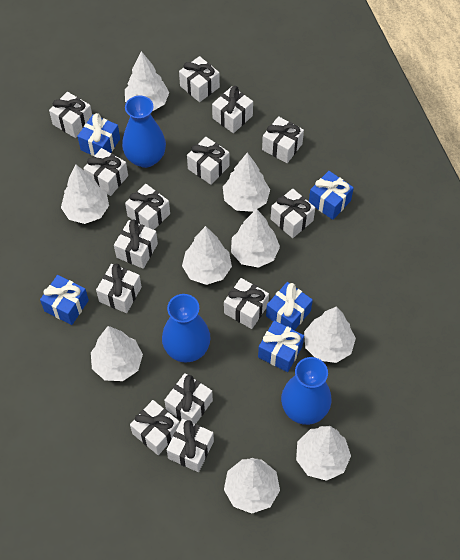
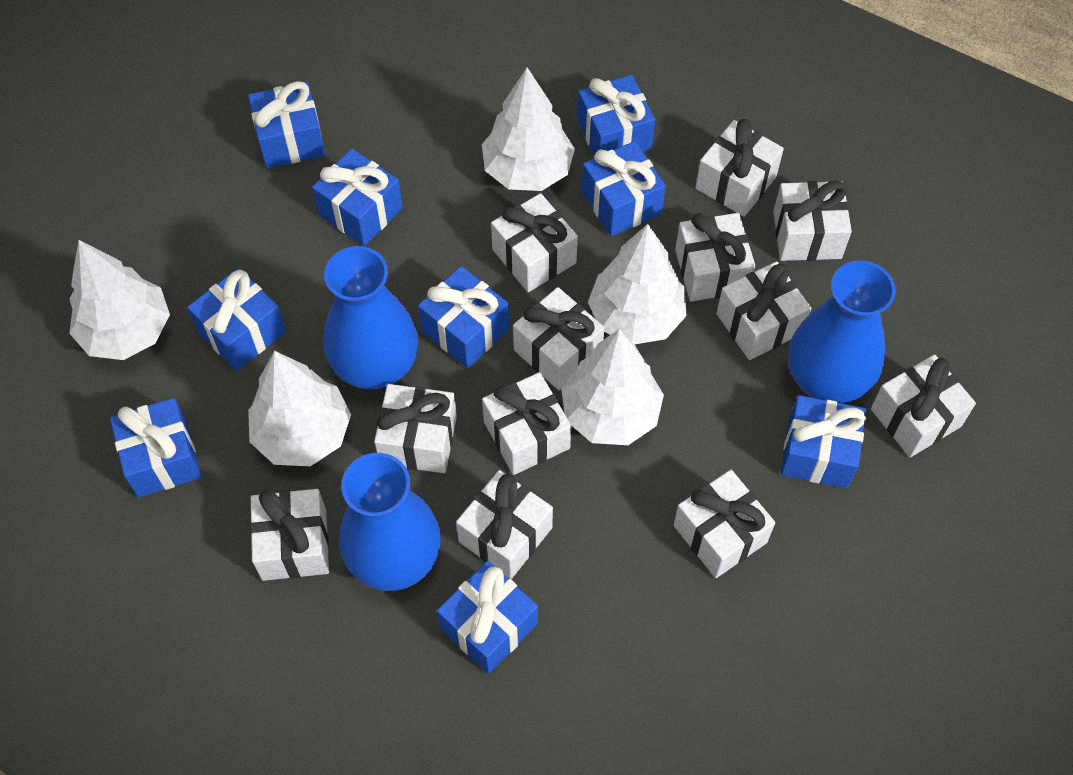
blue gift: 5 -> 9
white gift: 14 -> 12
white tree: 9 -> 5

